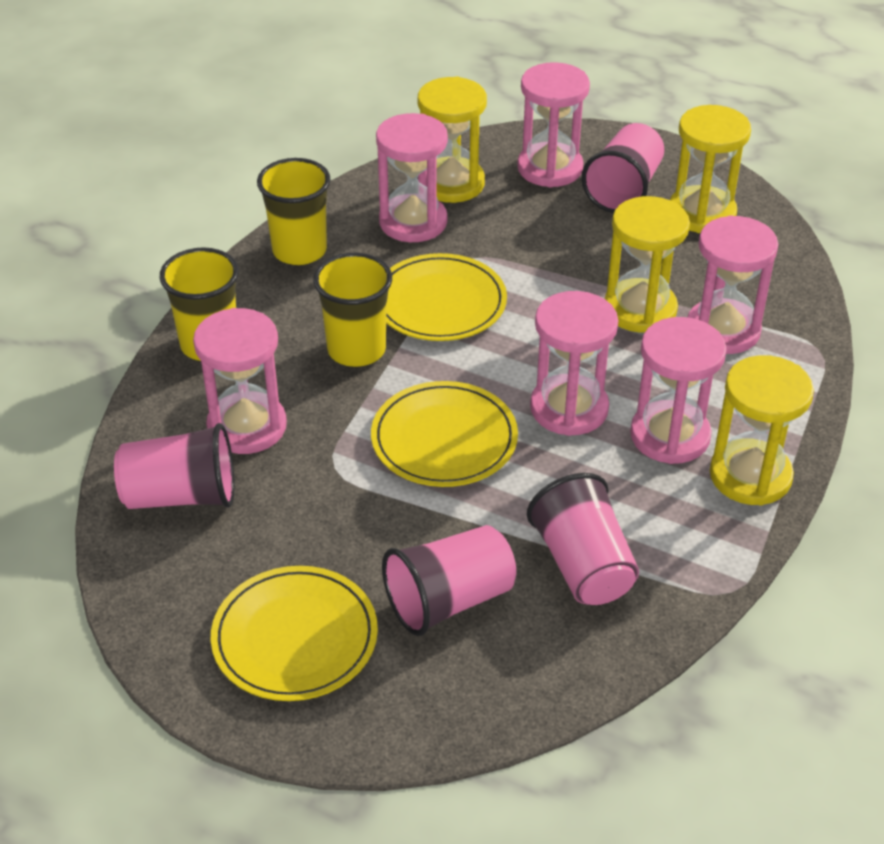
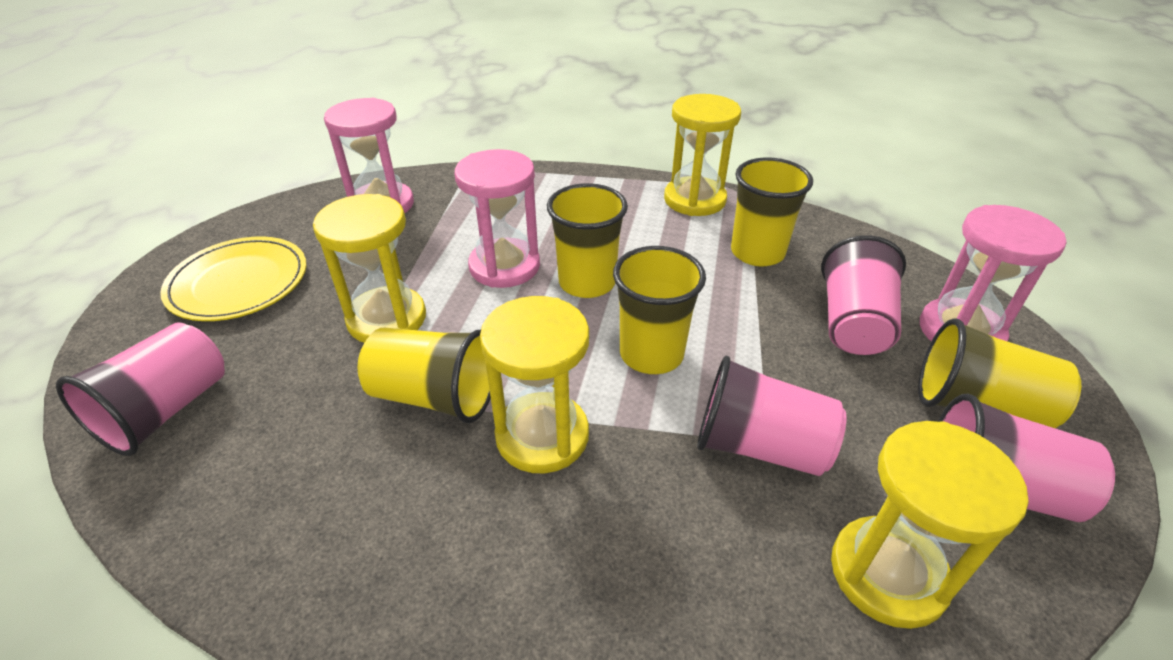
pink hourglass: 6 -> 3
yellow cup: 3 -> 5
yellow plate: 3 -> 1

